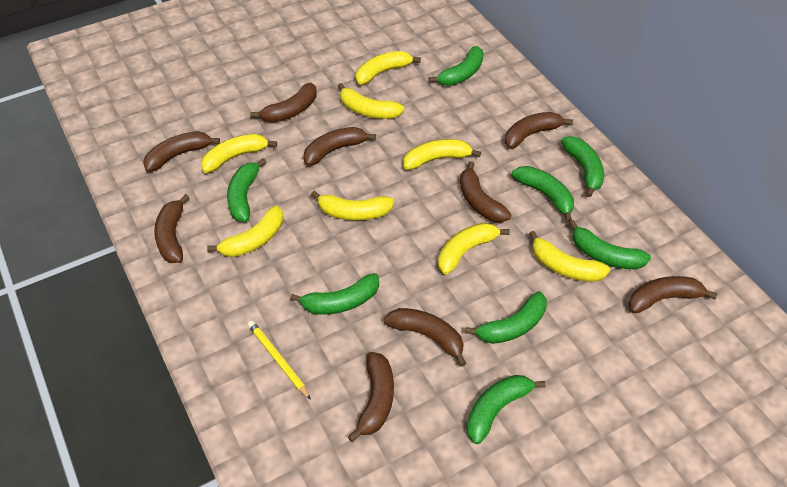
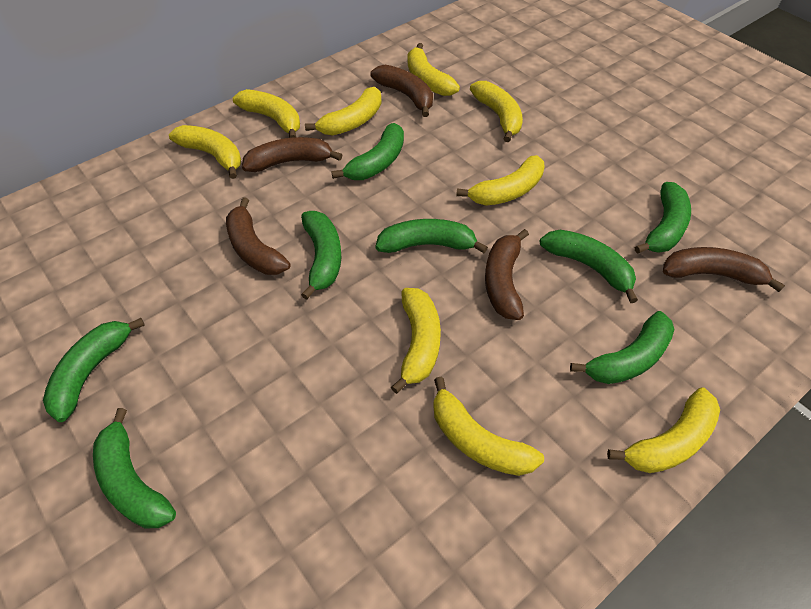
brown banana: 9 -> 5
yellow banana: 8 -> 9
yellow pencil: 1 -> 0

